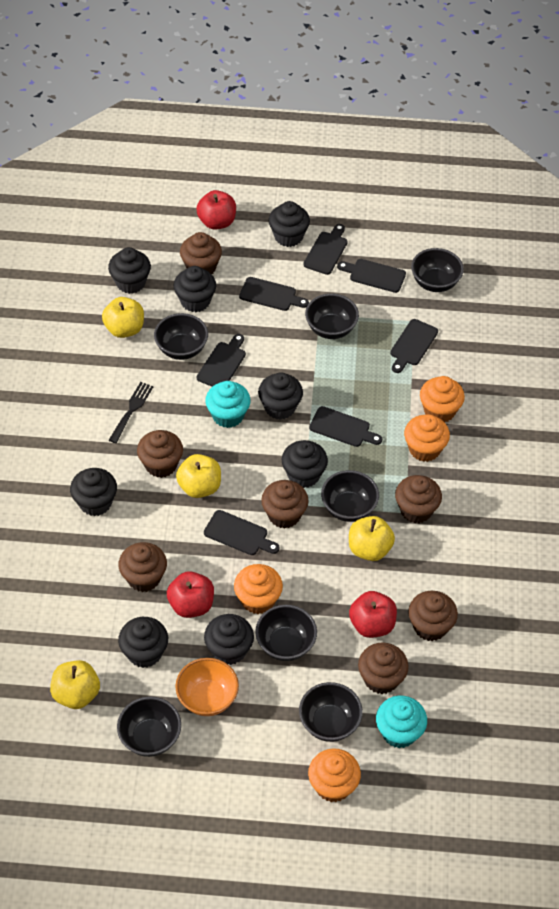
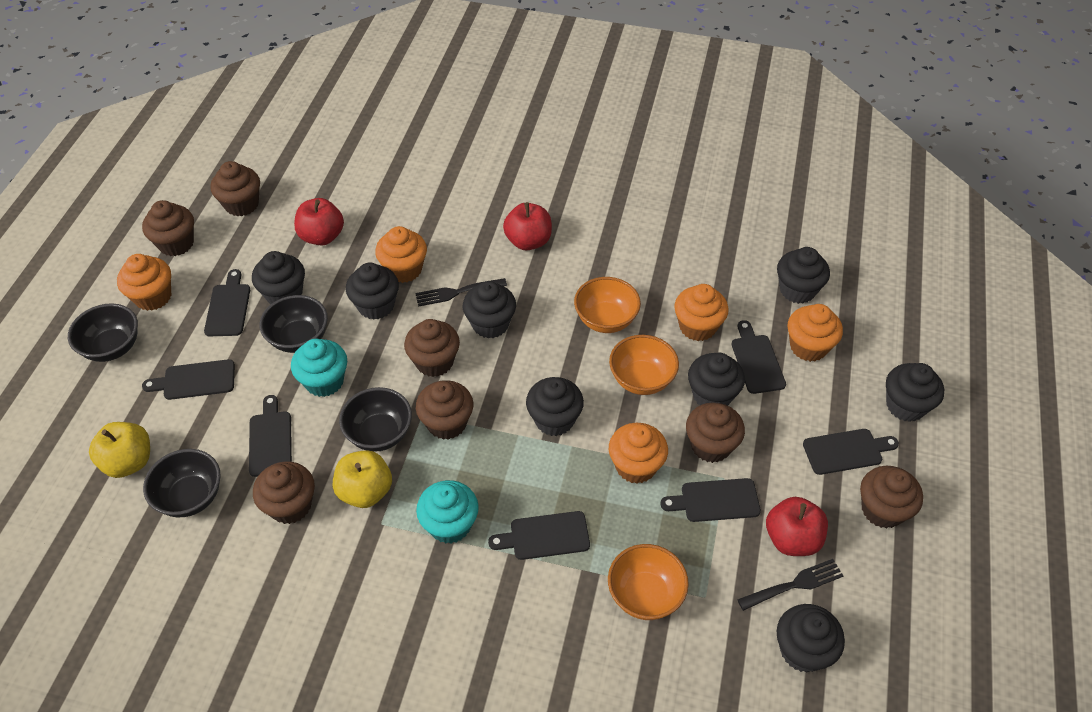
black bowl: 7 -> 4
black fork: 1 -> 2
orange bowl: 1 -> 3
orange cupcake: 4 -> 5
yellow apple: 4 -> 2

